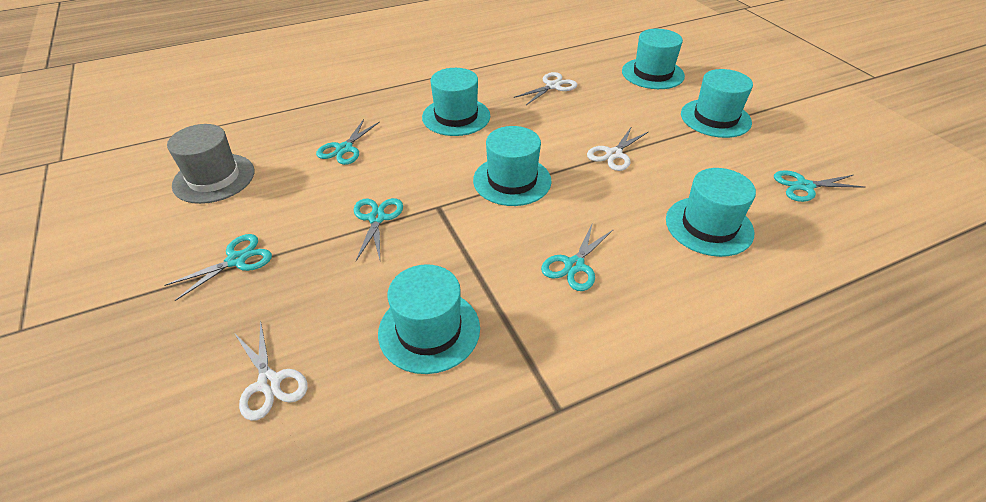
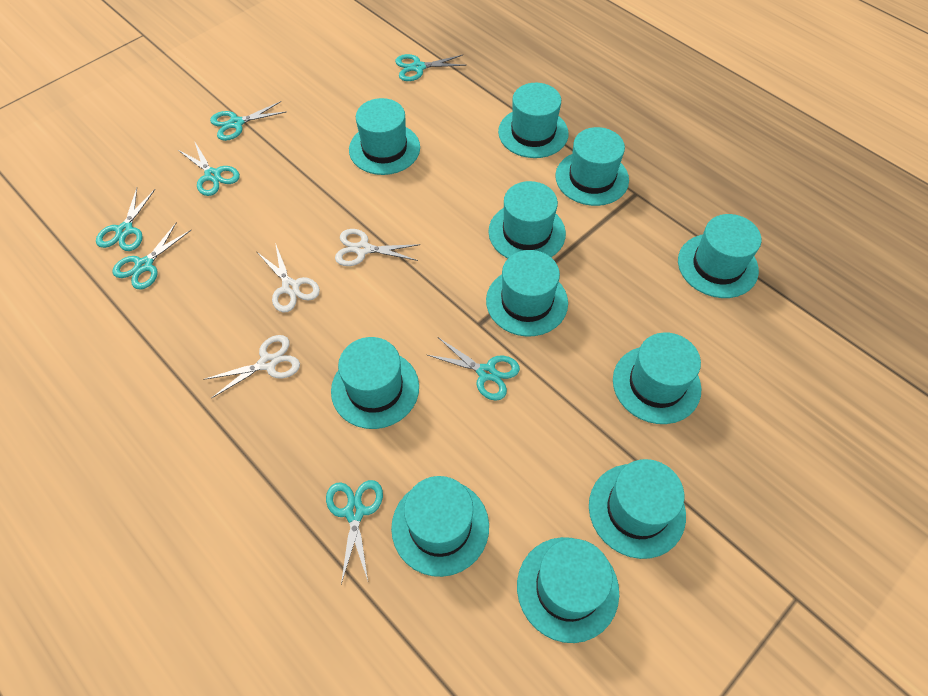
grey hat: 1 -> 0
turquoise hat: 6 -> 11
turquoise scissors: 5 -> 7

